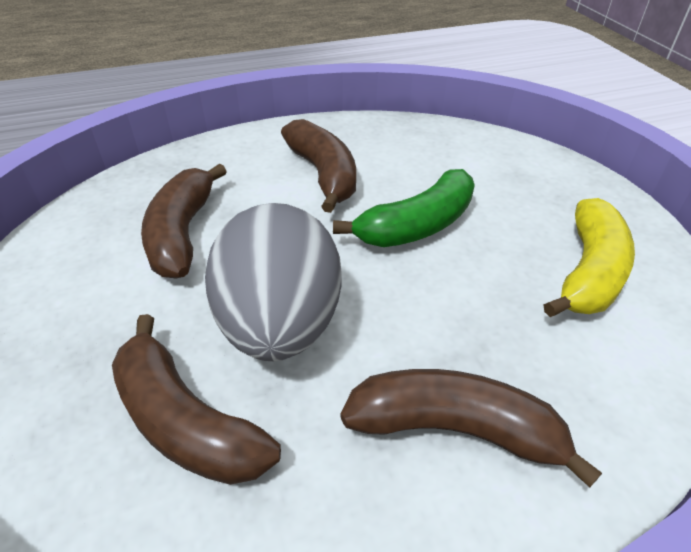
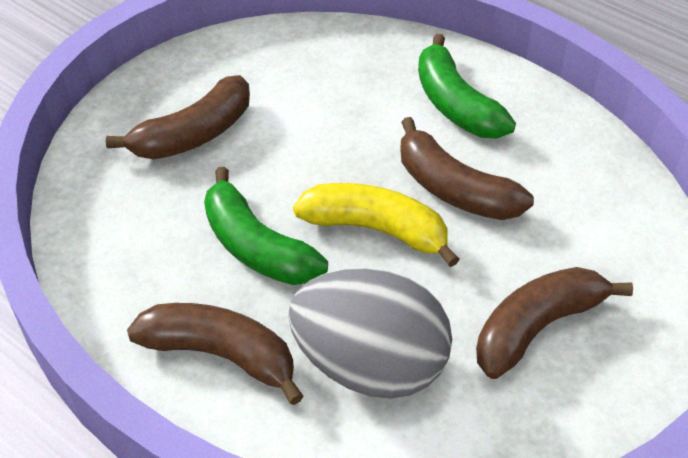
green banana: 1 -> 2

